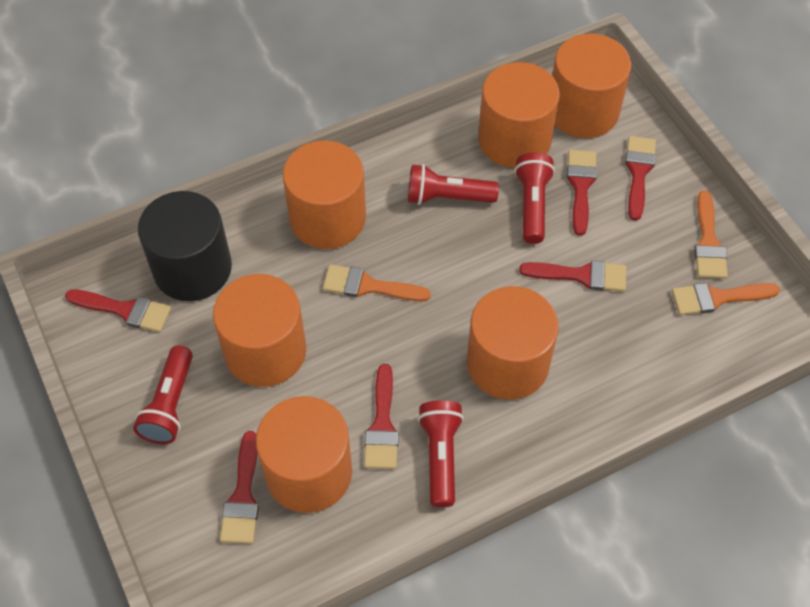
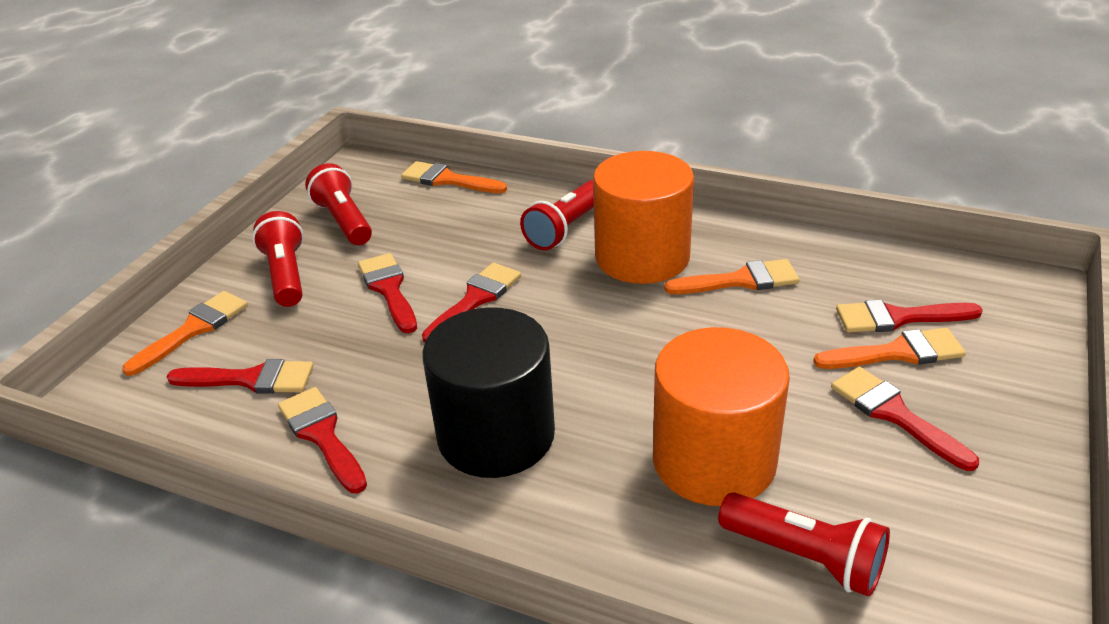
orange brush: 3 -> 4
orange cylinder: 6 -> 2

